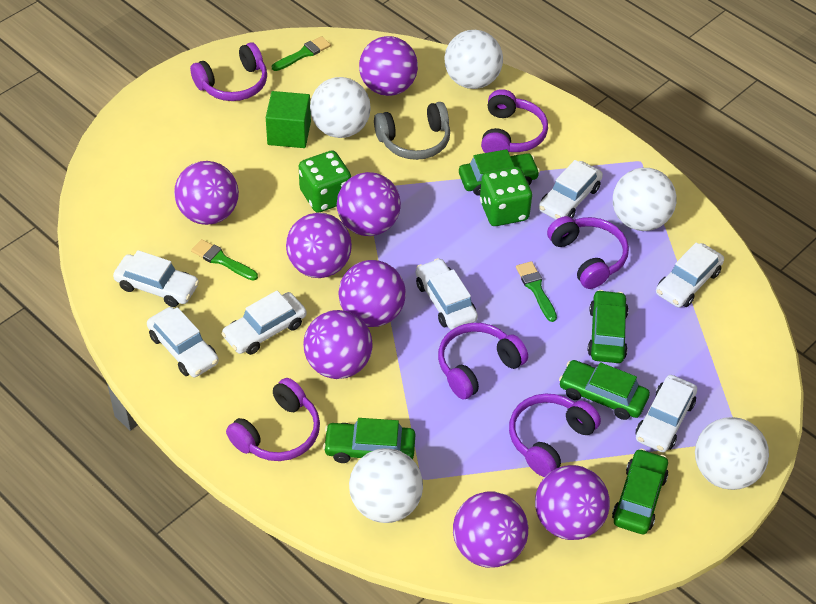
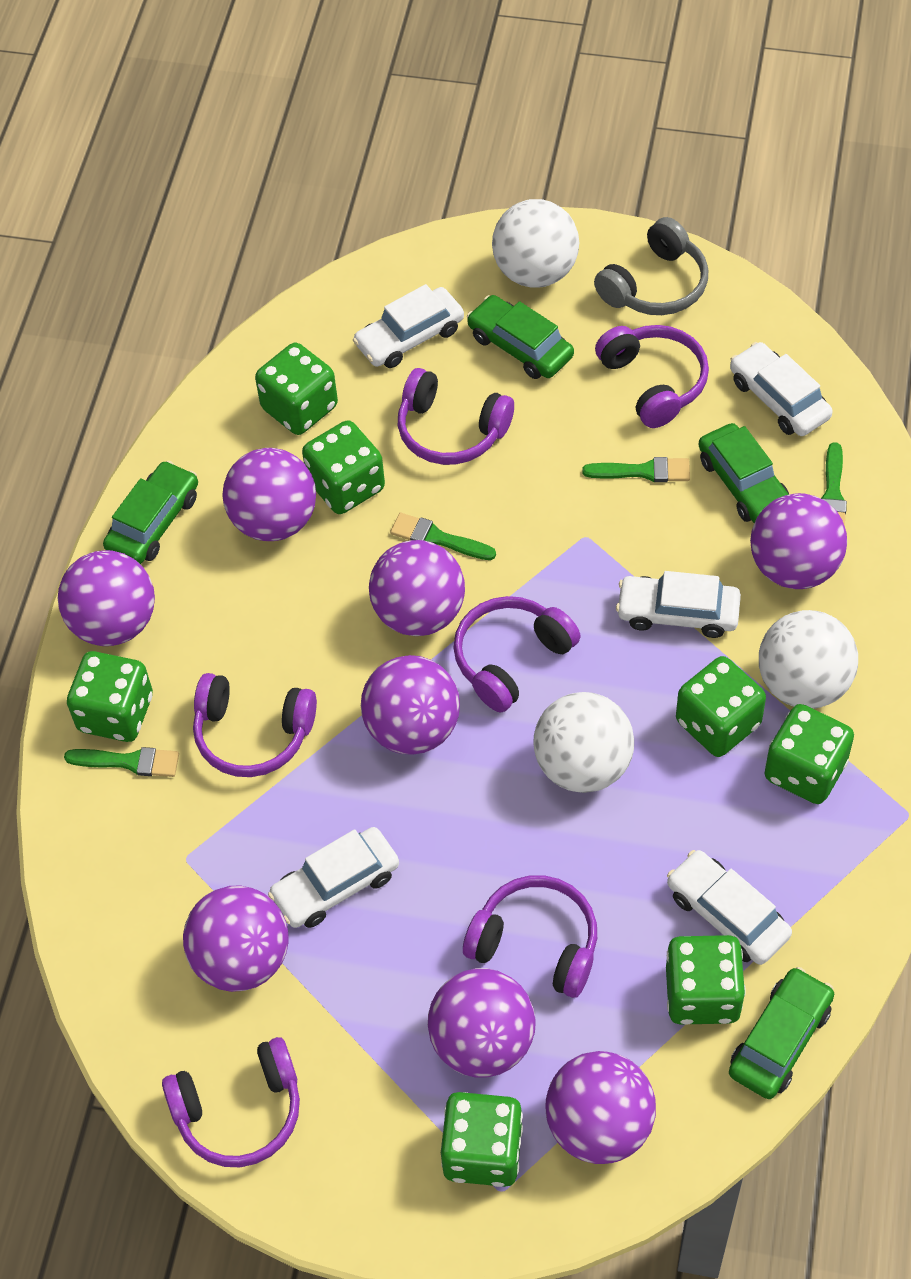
green brush: 3 -> 4
green car: 5 -> 4
green cube: 1 -> 0
green dice: 2 -> 7
white ball: 5 -> 3
white car: 7 -> 5

